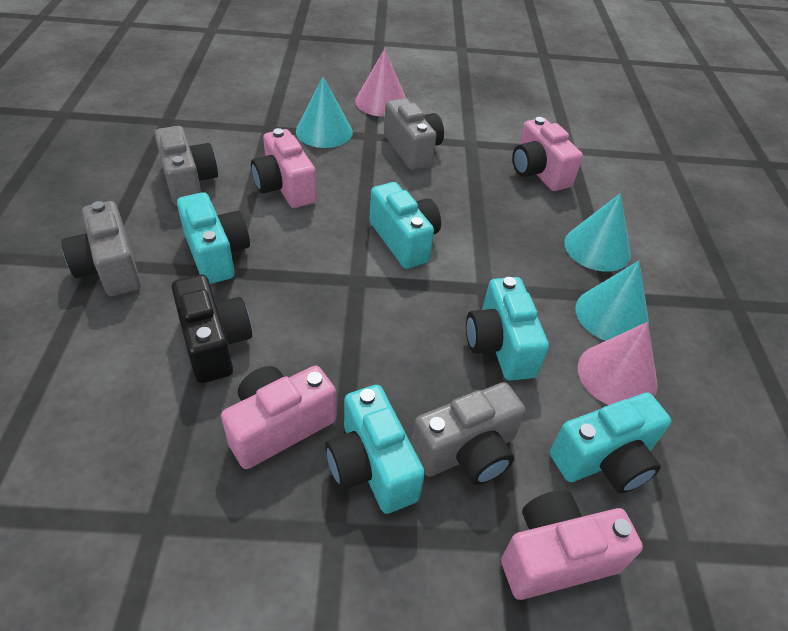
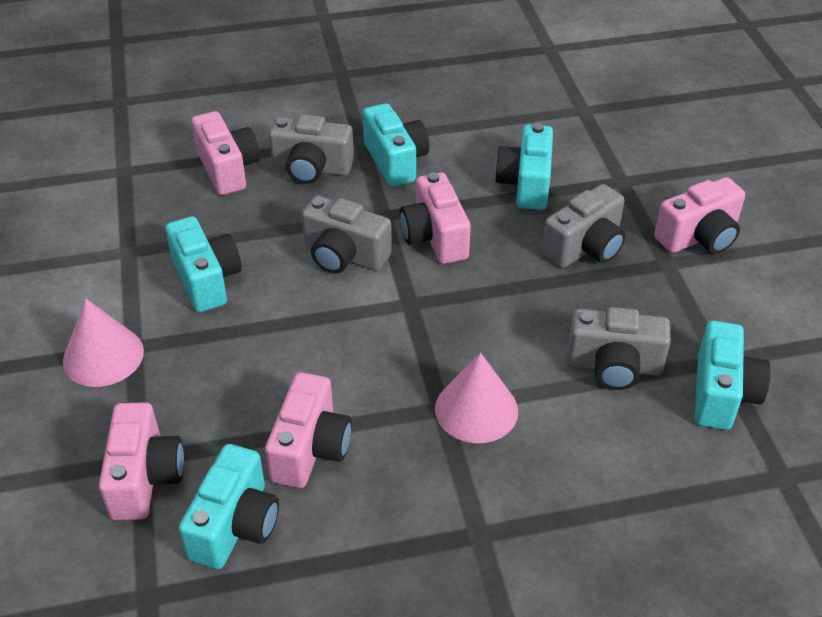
black camera: 1 -> 0
pink camera: 4 -> 5
turquoise cone: 3 -> 0

